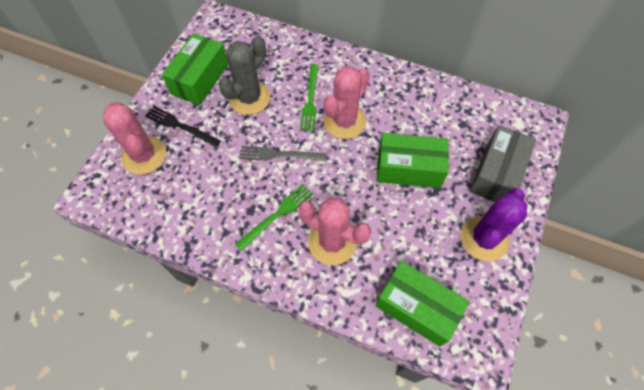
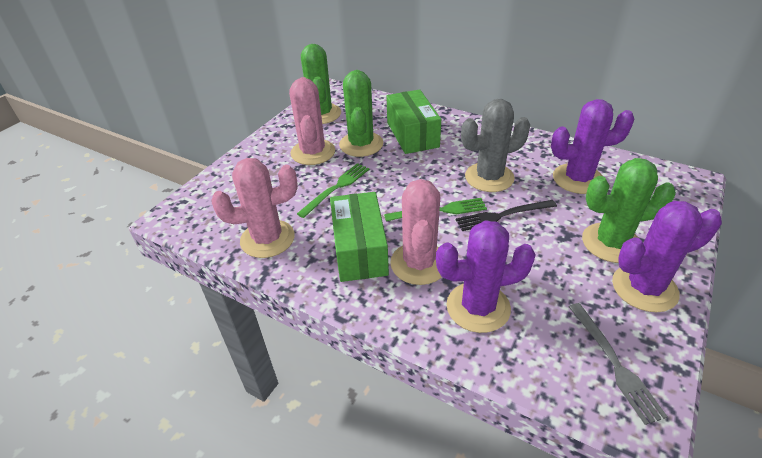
green box: 3 -> 2
green cactus: 0 -> 3
grey box: 1 -> 0
purple cactus: 1 -> 3

